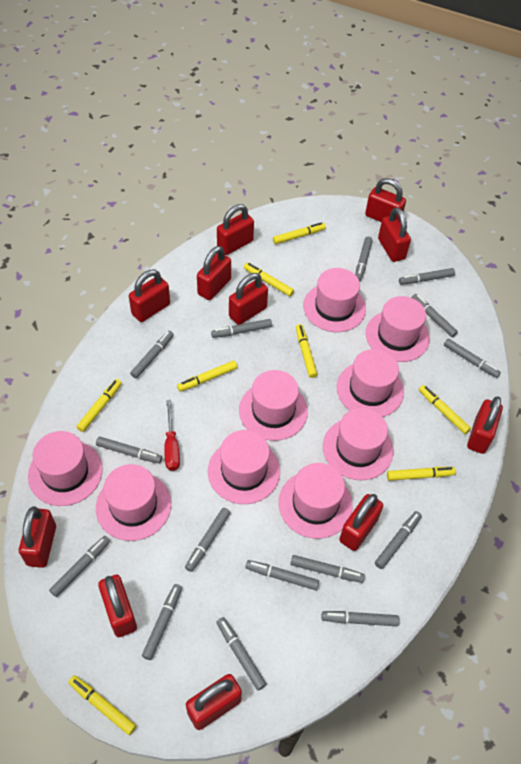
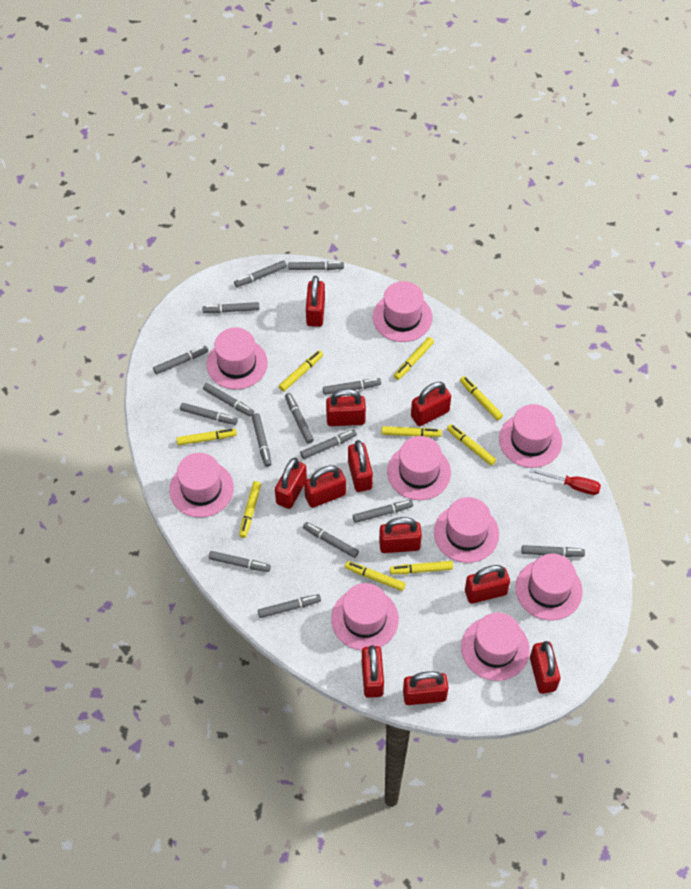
yellow marker: 8 -> 9

